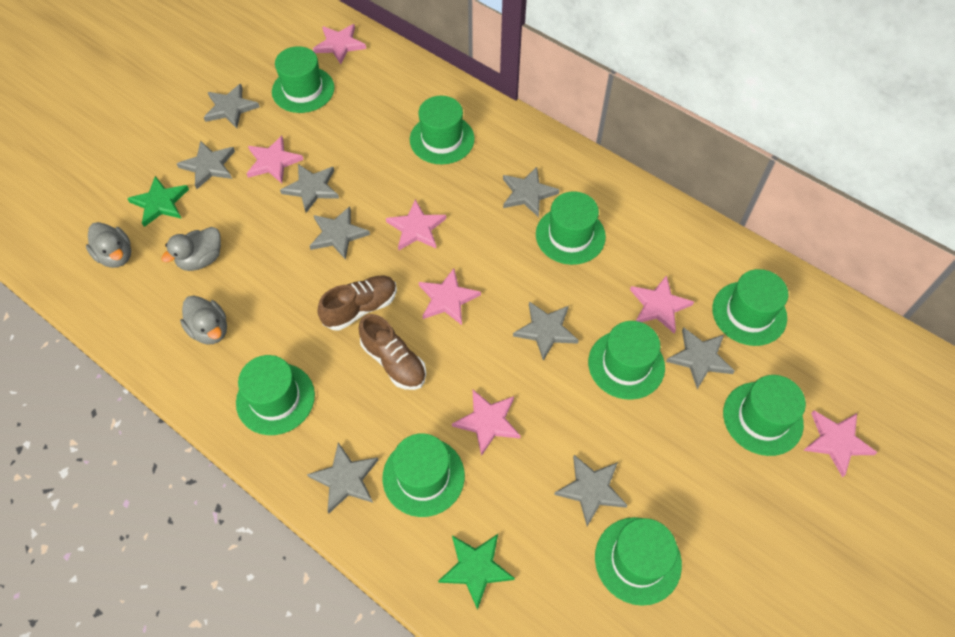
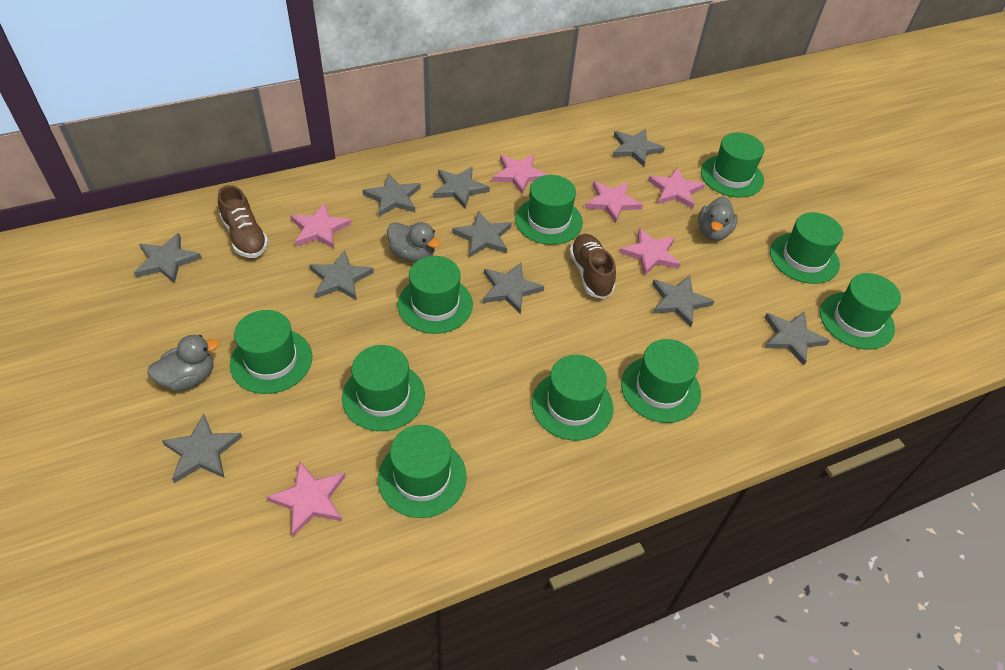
green hat: 9 -> 10
green star: 2 -> 0
grey star: 9 -> 10
pink star: 7 -> 6

